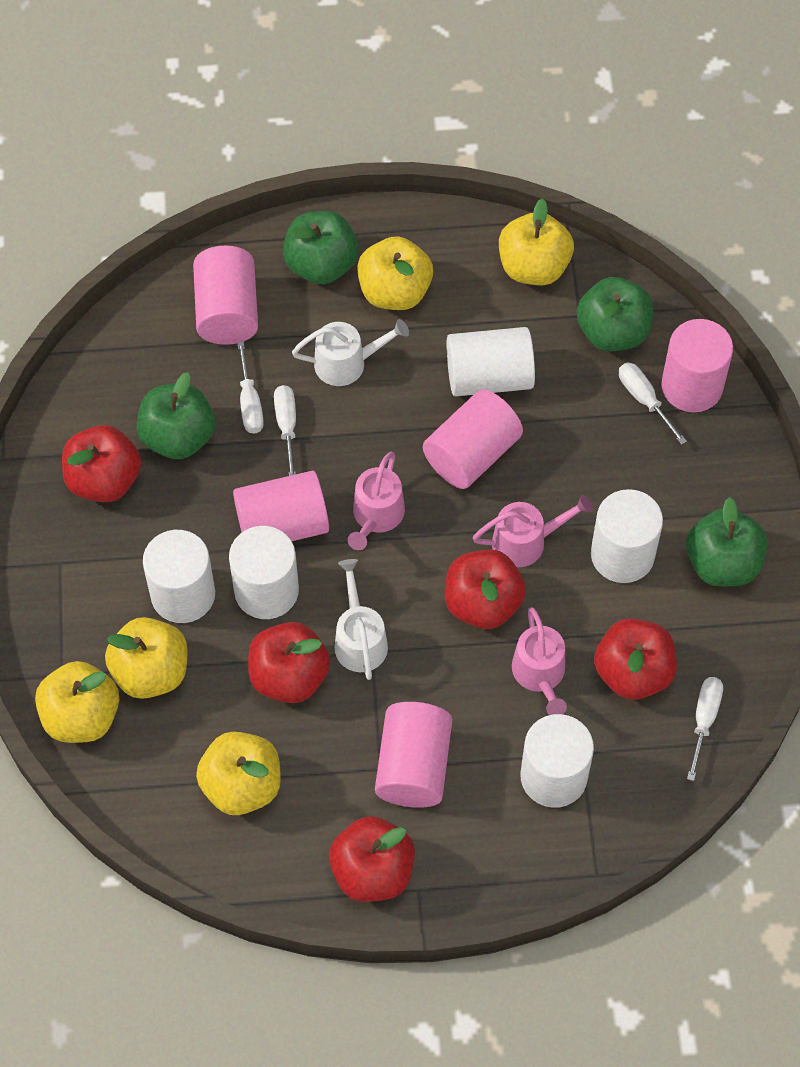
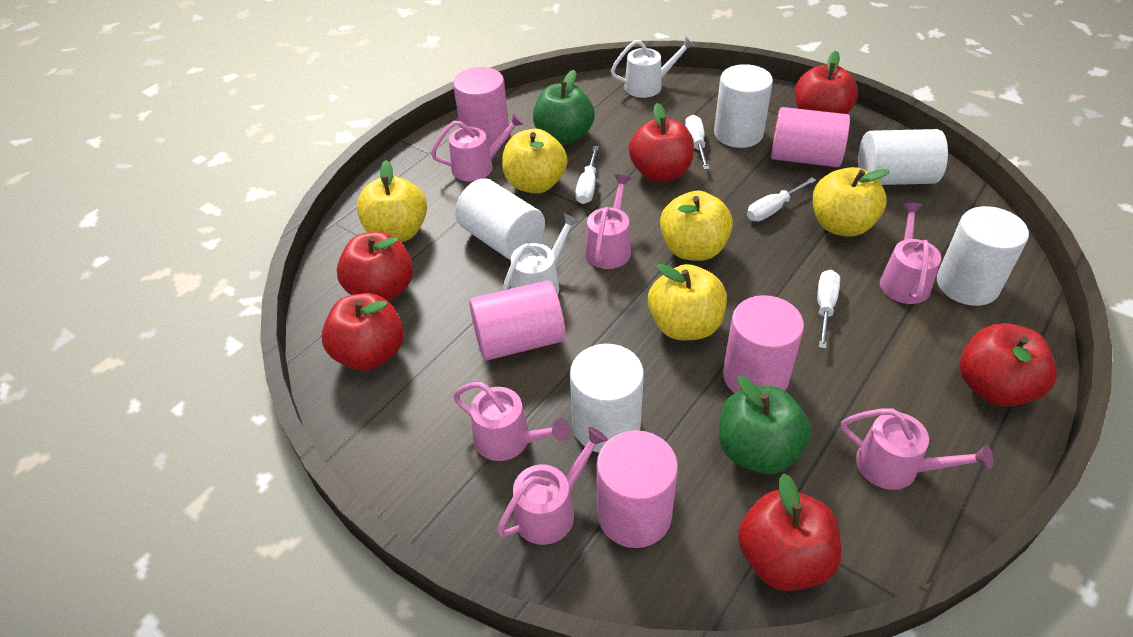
green apple: 4 -> 2
pink watering can: 3 -> 6
red apple: 5 -> 6

